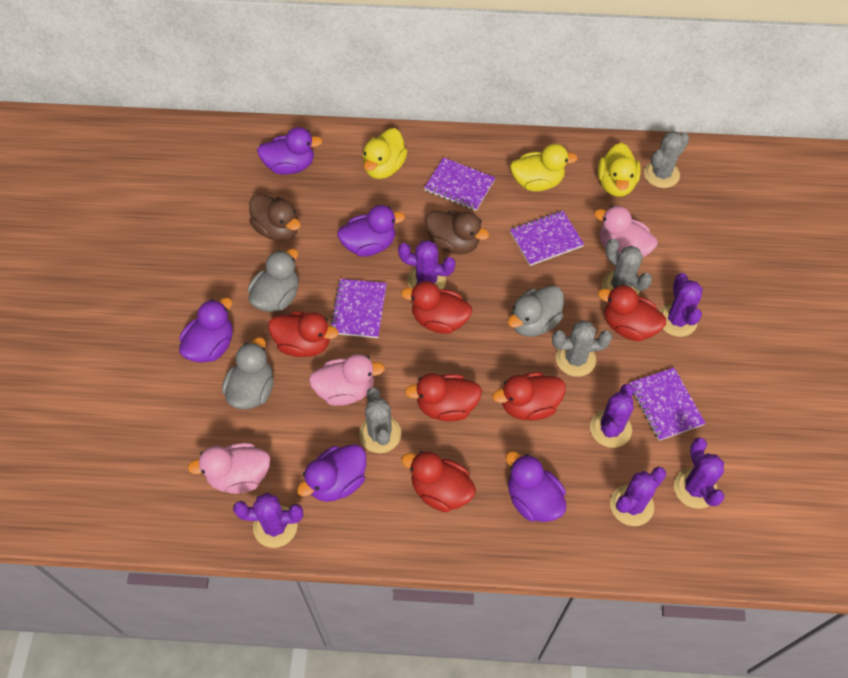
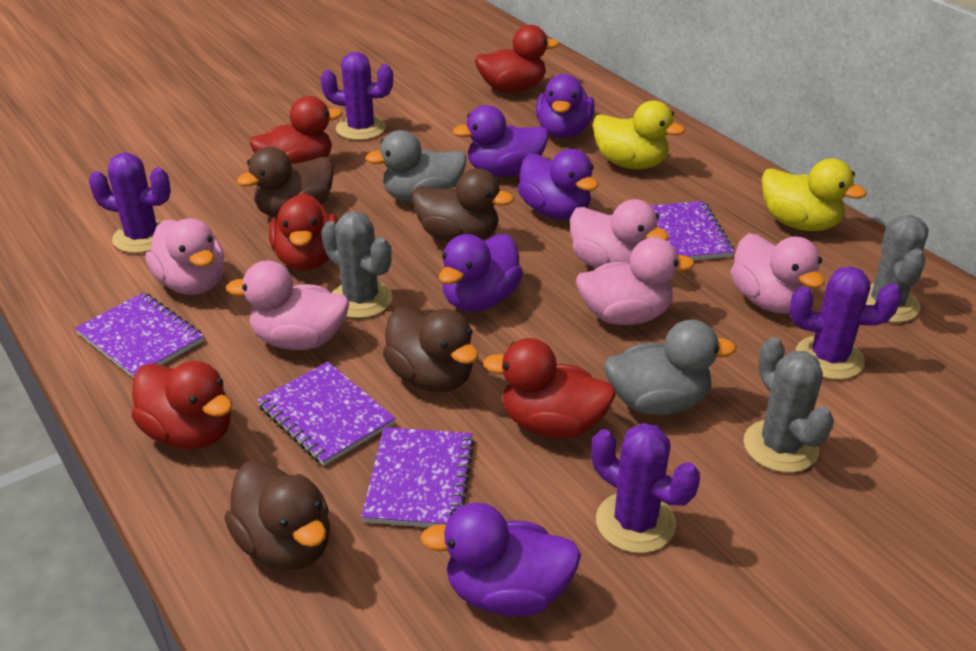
brown duck: 2 -> 4
grey cactus: 4 -> 3
grey duck: 3 -> 2
pink duck: 3 -> 5
purple cactus: 6 -> 4
red duck: 6 -> 5
yellow duck: 3 -> 2

